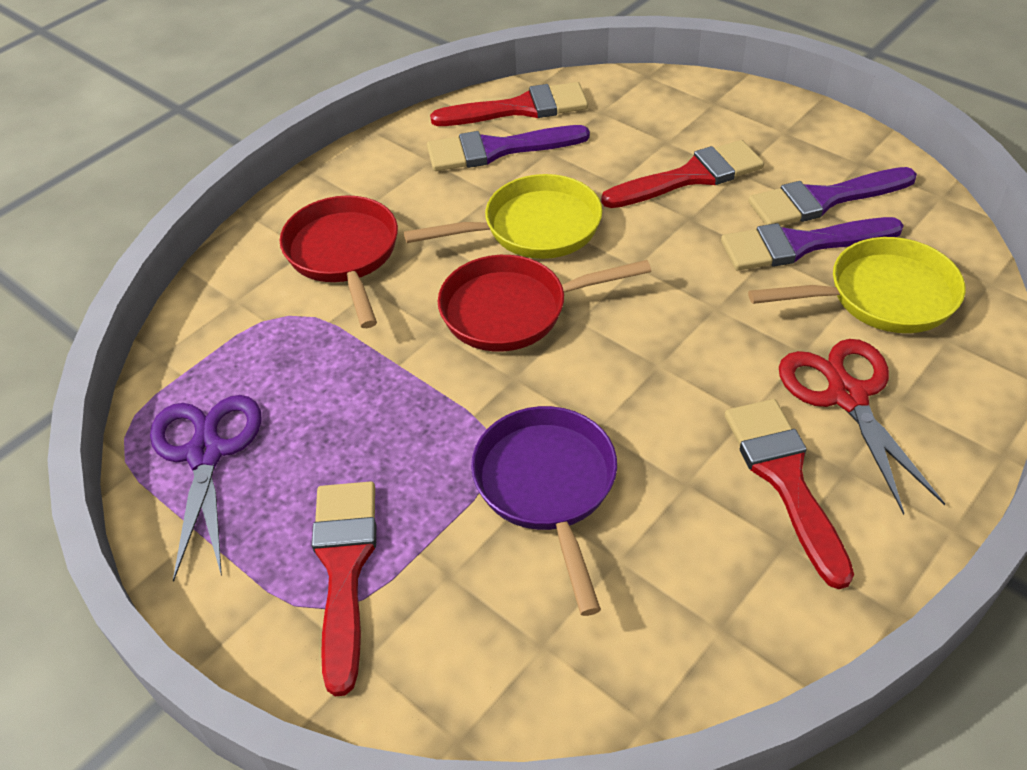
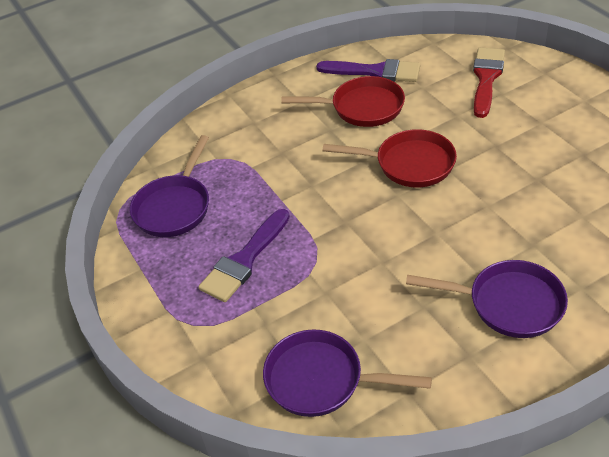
purple brush: 3 -> 2
purple pan: 1 -> 3
purple scissors: 1 -> 0
red brush: 4 -> 1
red scissors: 1 -> 0
yellow pan: 2 -> 0

